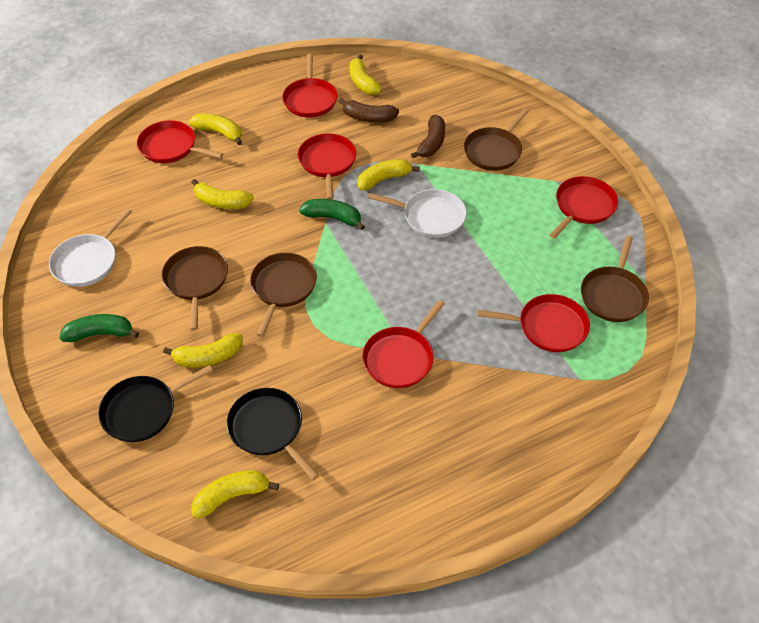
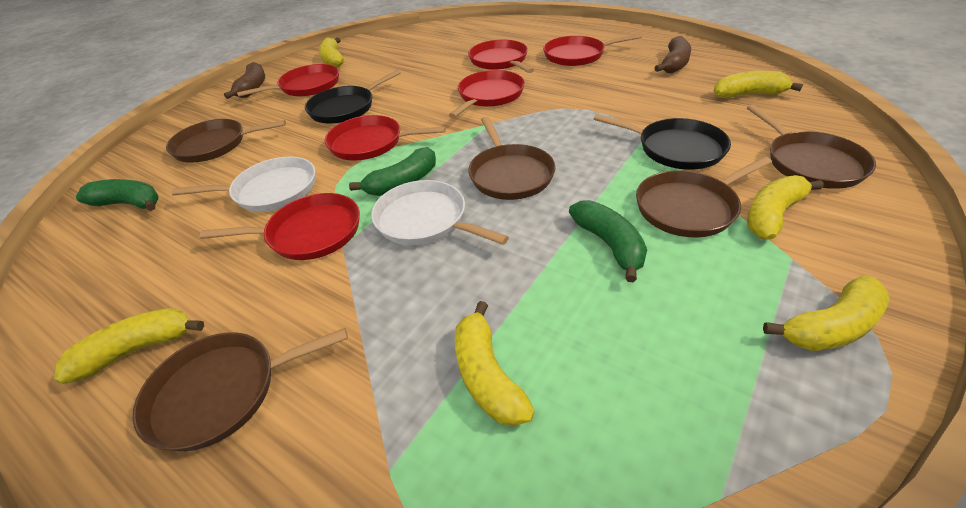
brown pan: 4 -> 5
green banana: 2 -> 3

